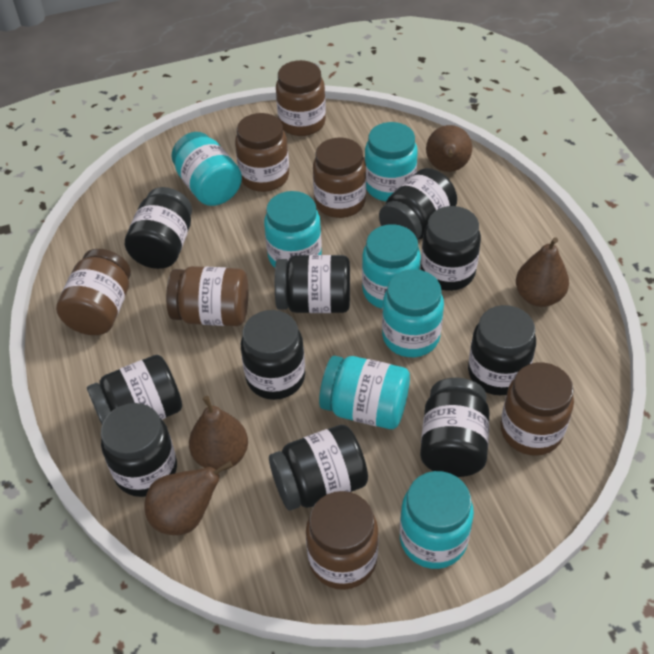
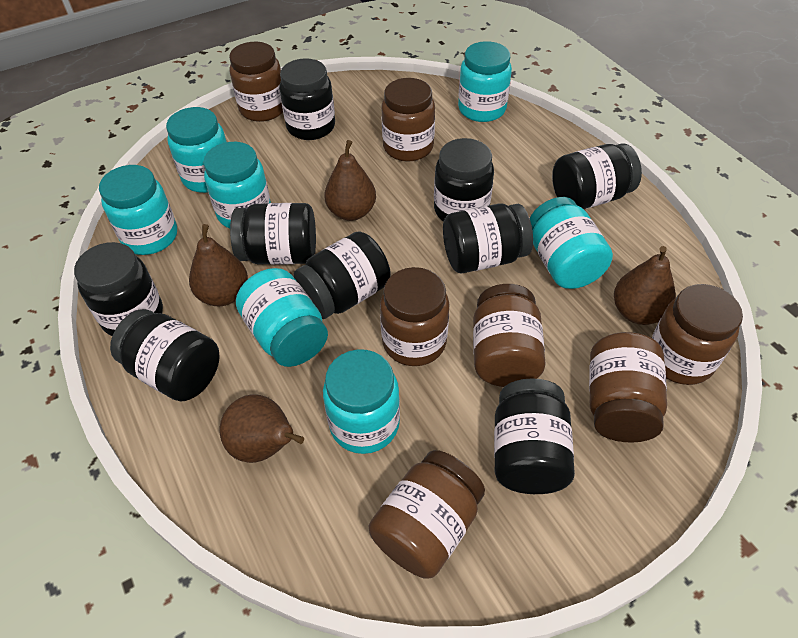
black jar: 10 -> 9

